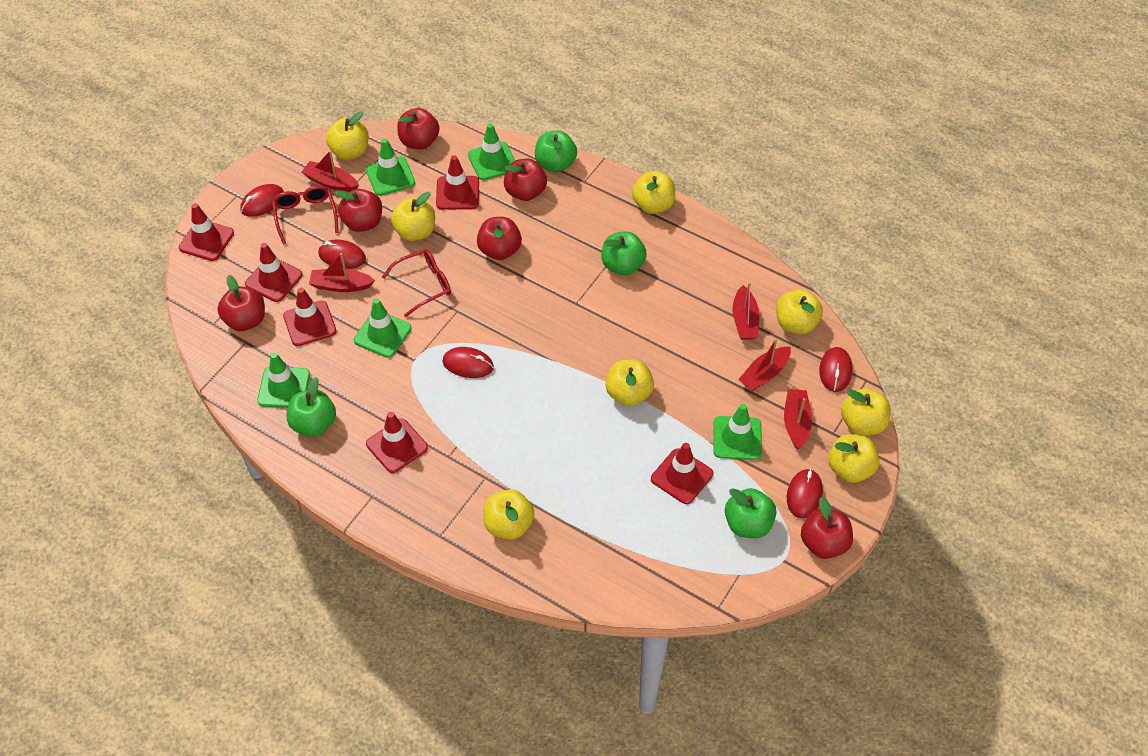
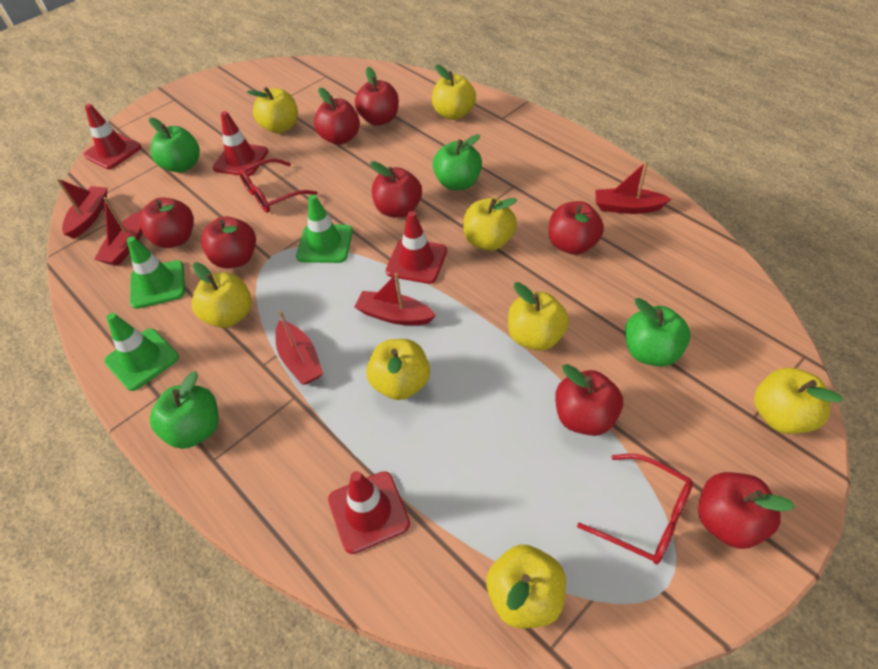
green traffic cone: 5 -> 3
red apple: 6 -> 8
red mouse: 5 -> 0
red traffic cone: 6 -> 4

